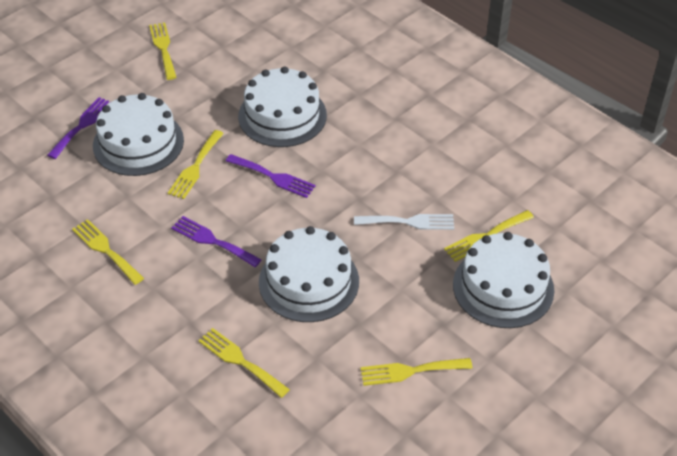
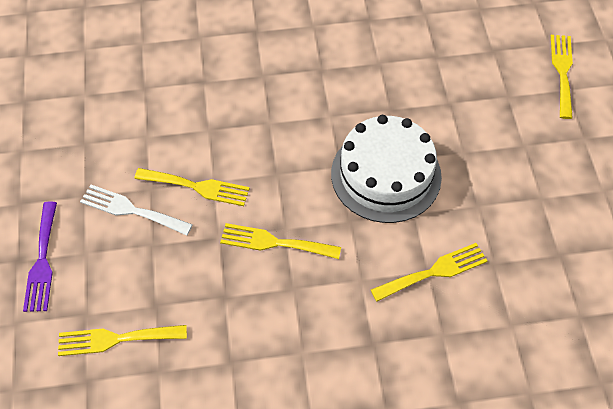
purple fork: 3 -> 1
white cake: 4 -> 1
yellow fork: 6 -> 5

